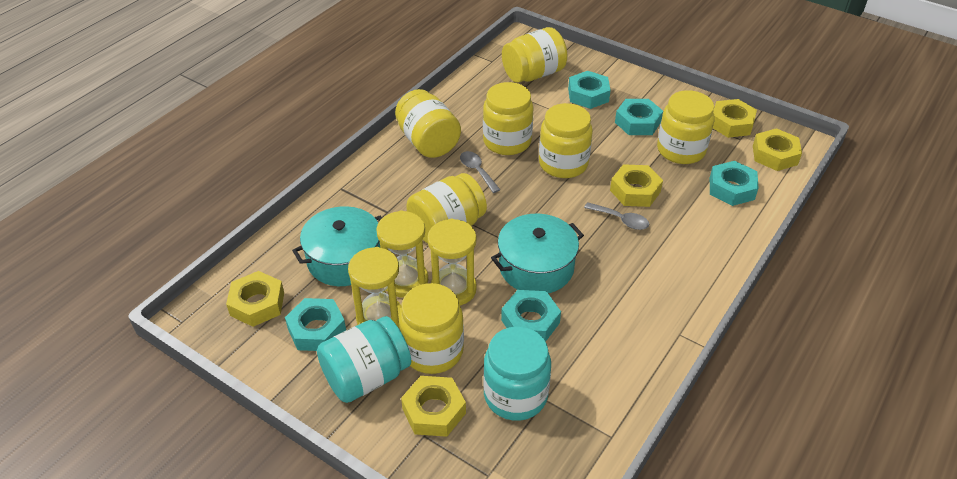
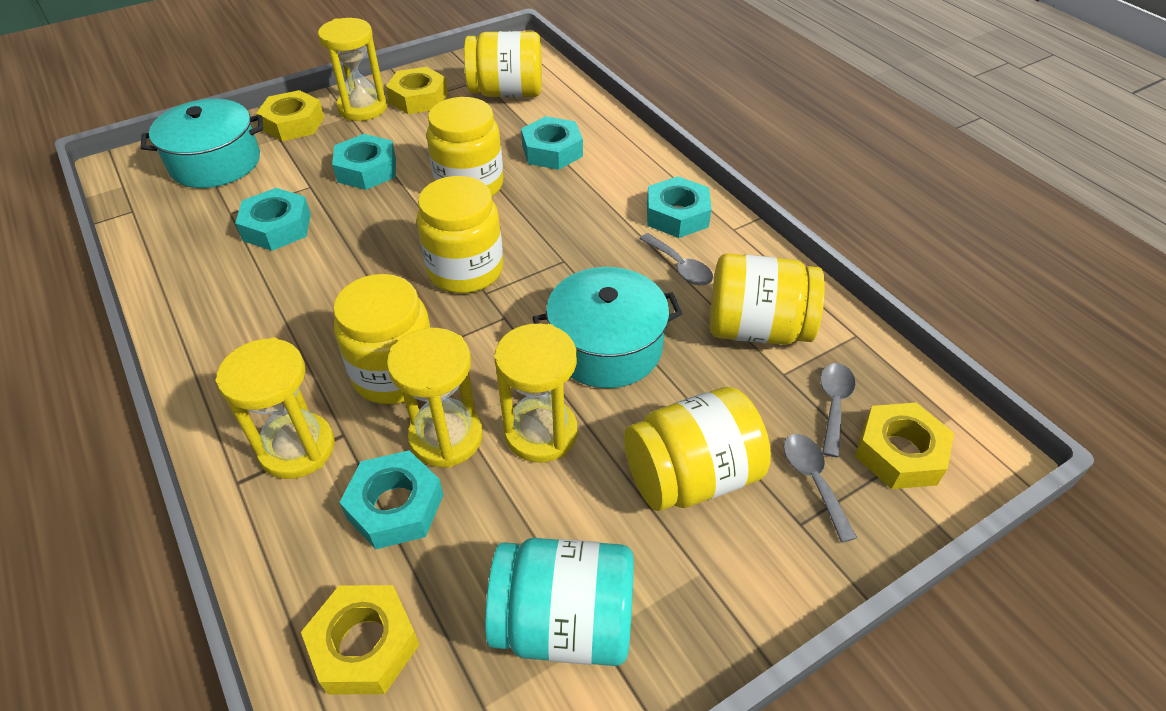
grey spoon: 2 -> 3
turquoise jar: 2 -> 1
yellow hourglass: 3 -> 4
yellow jar: 7 -> 6
yellow nut: 5 -> 4

